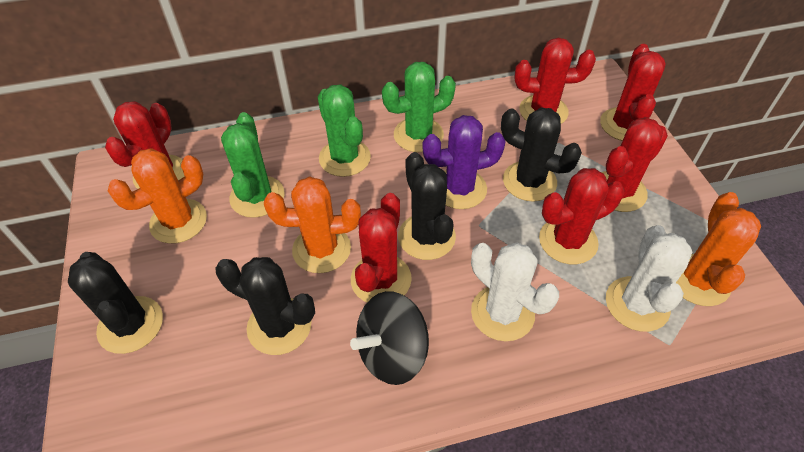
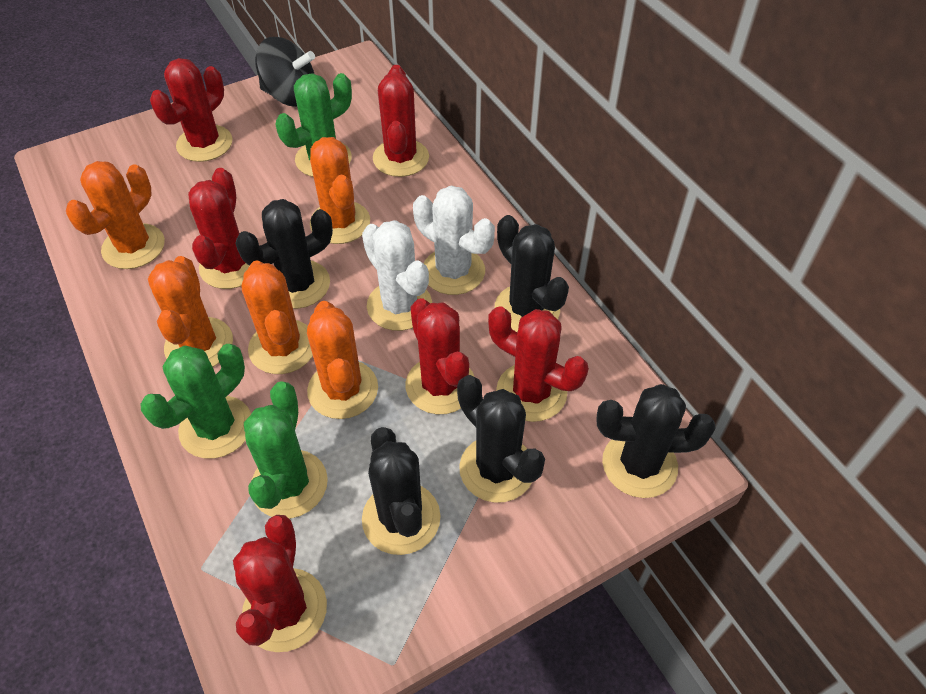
black cactus: 4 -> 5
orange cactus: 3 -> 5
purple cactus: 1 -> 0

